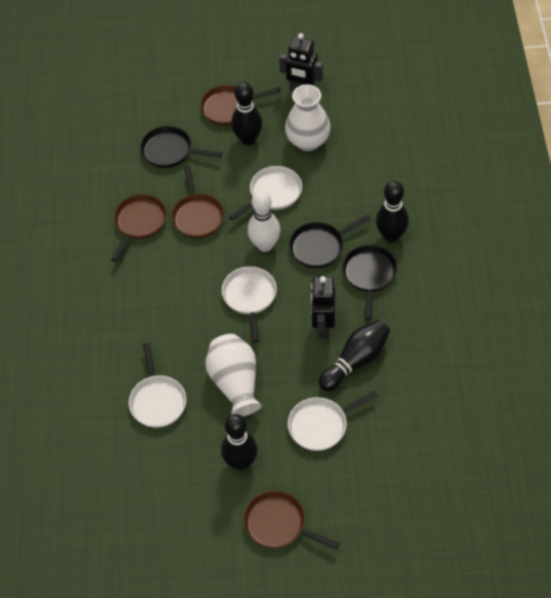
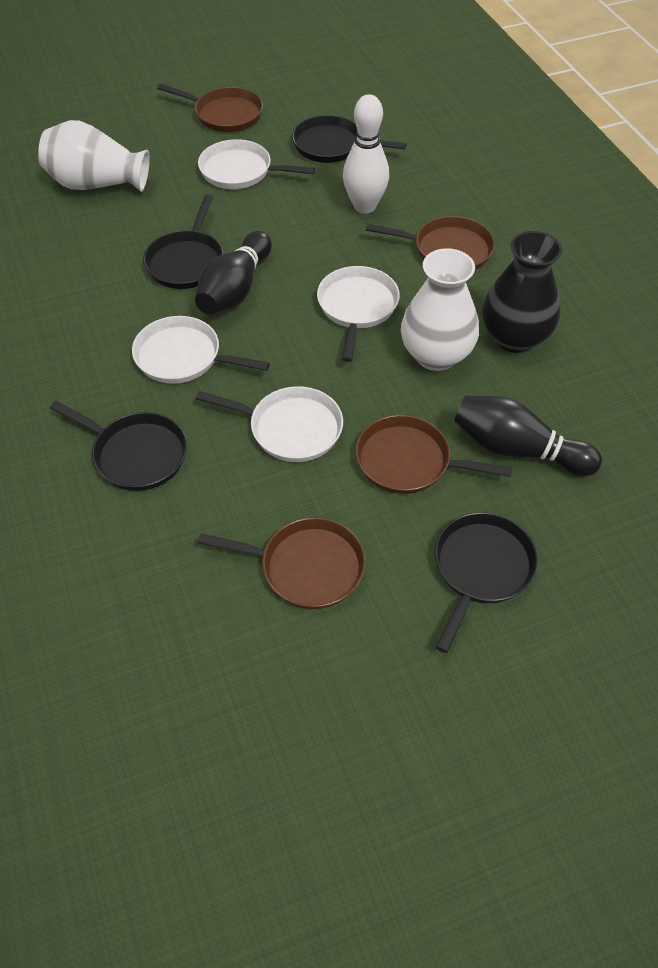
black bowling pin: 4 -> 2
black pan: 3 -> 4
black robot: 2 -> 0
black vase: 0 -> 1

